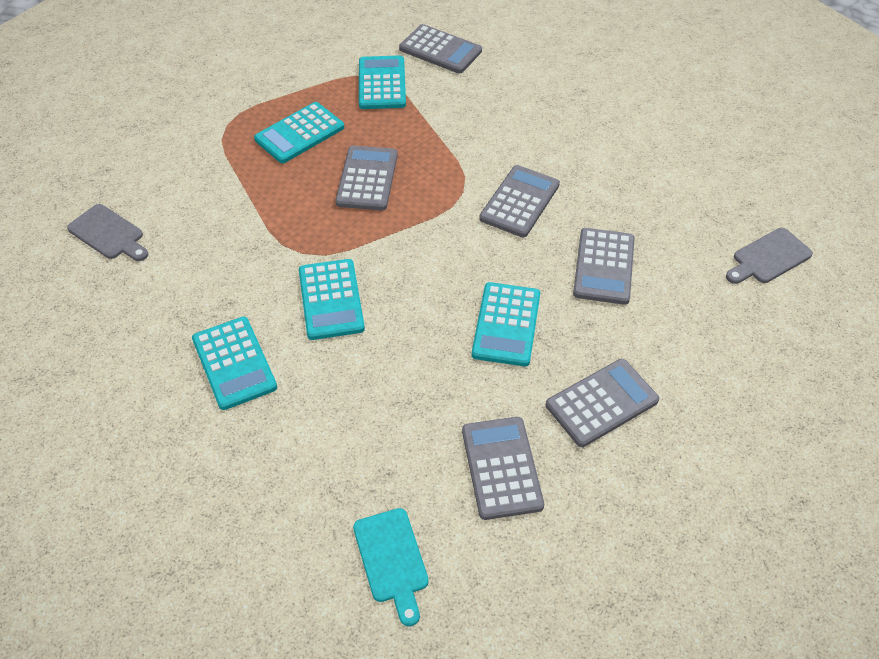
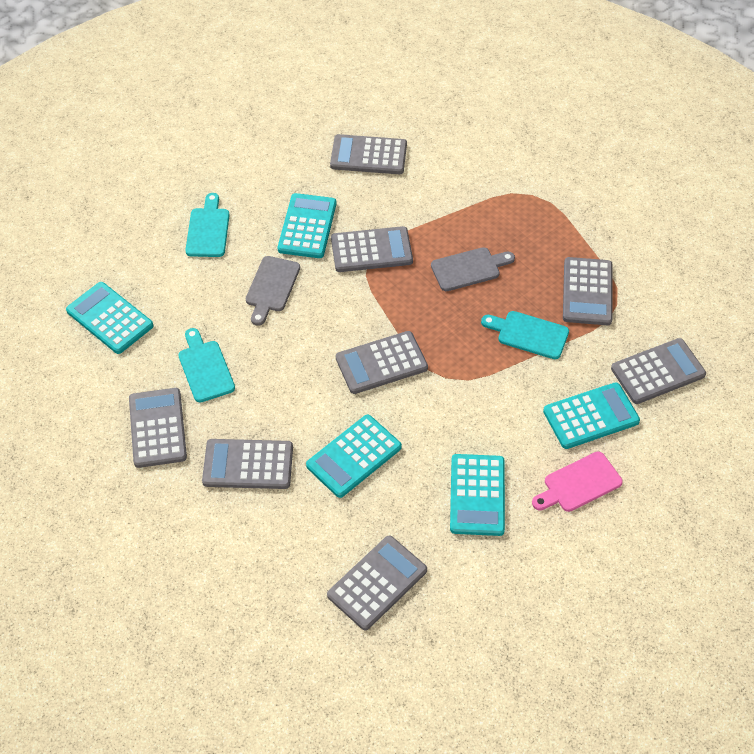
grey calculator: 6 -> 8
pink cutting board: 0 -> 1
turquoise cutting board: 1 -> 3

